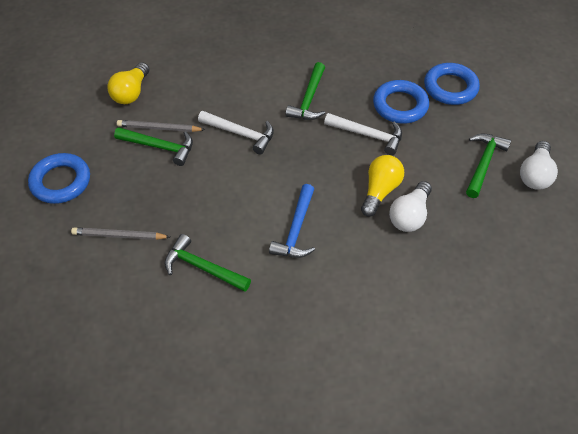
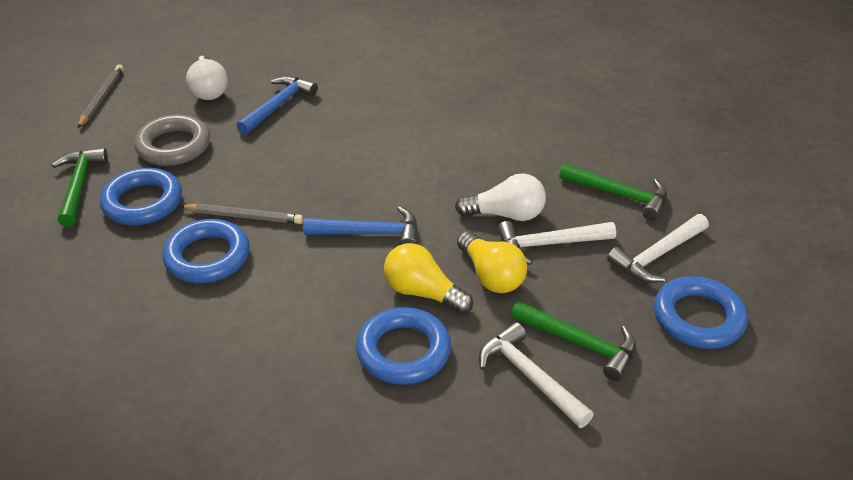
blue hammer: 1 -> 2
blue ring: 3 -> 4
green hammer: 4 -> 3
grey ring: 0 -> 1
white hammer: 2 -> 3

